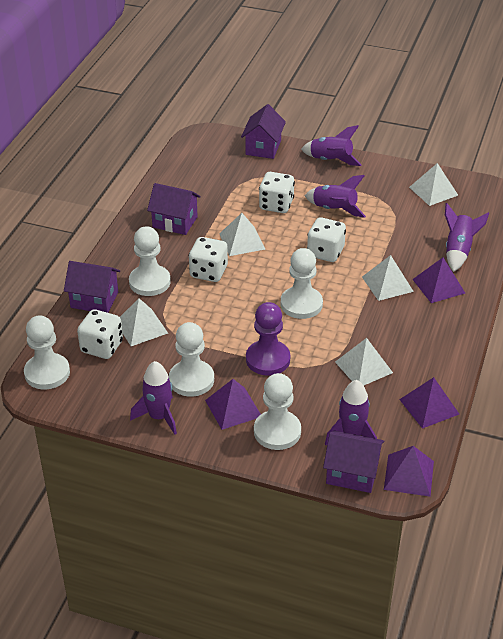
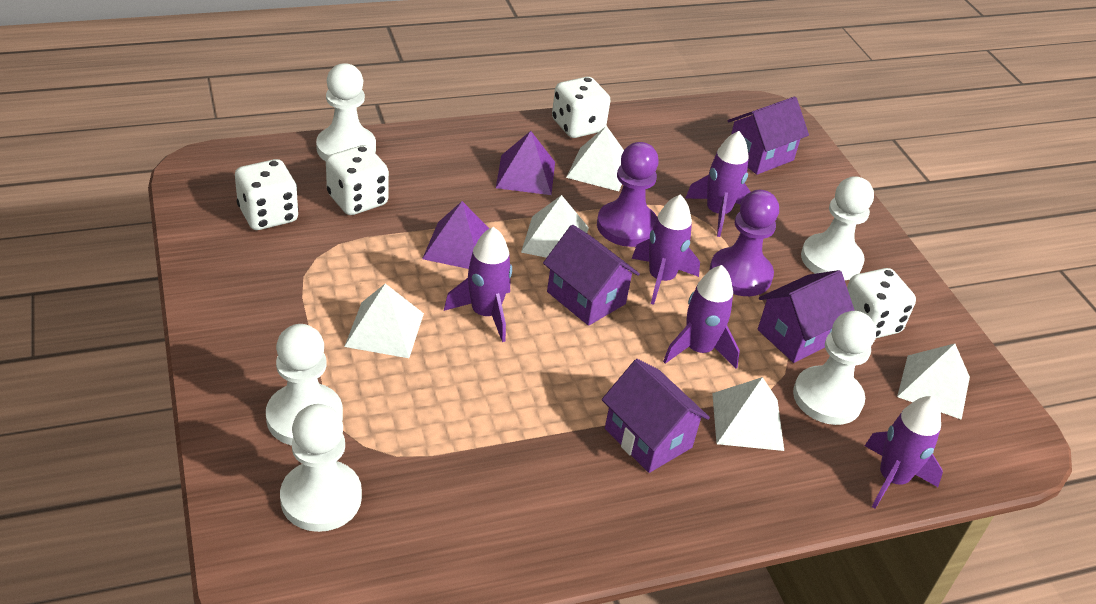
purple pawn: 1 -> 2
purple pyramid: 4 -> 2

